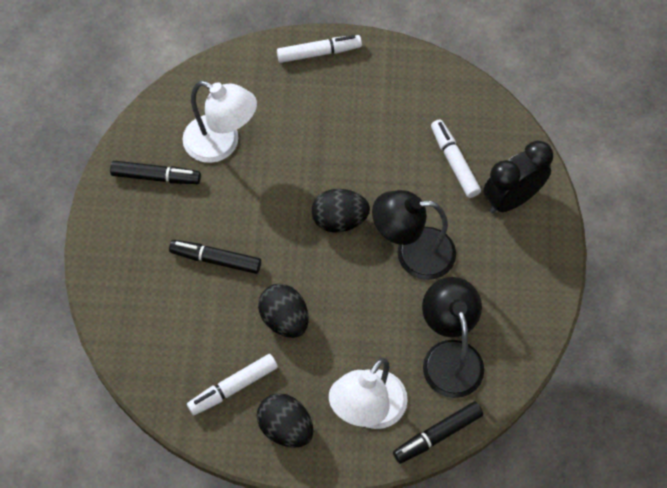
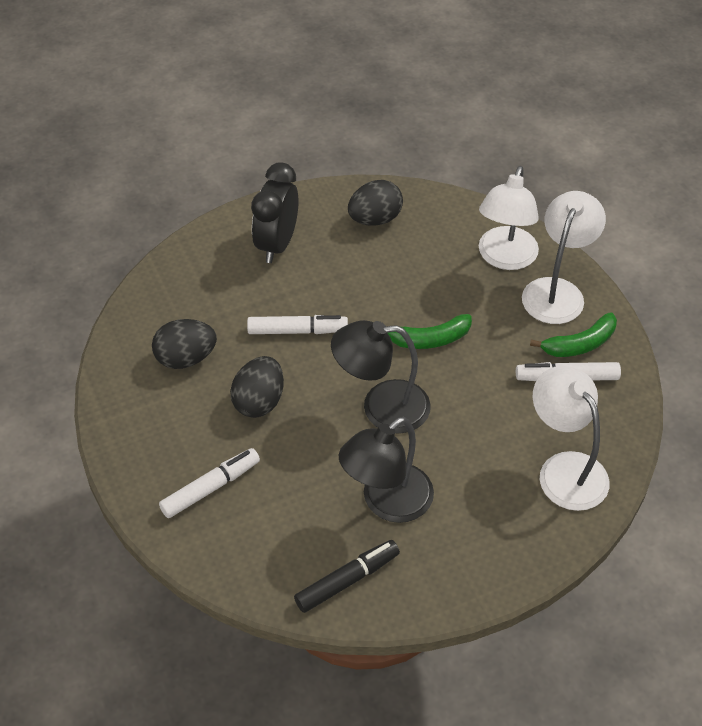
black marker: 3 -> 1
green banana: 0 -> 2
white lamp: 2 -> 3

